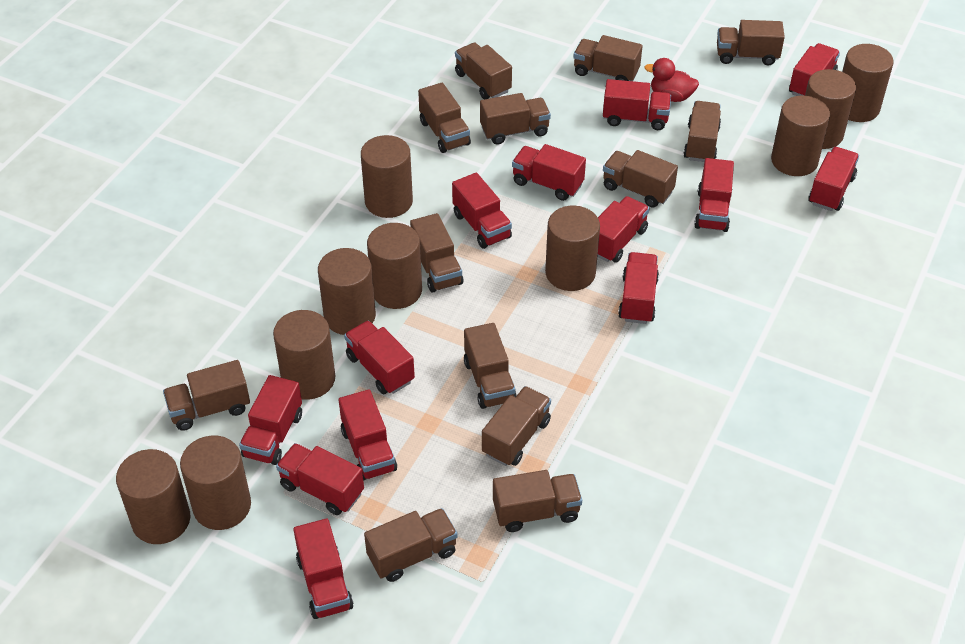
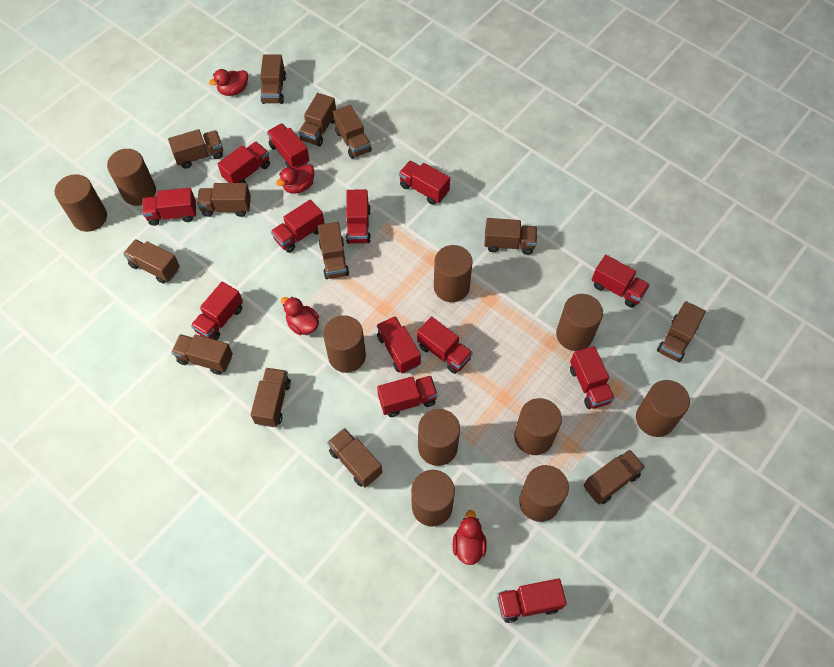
red duck: 1 -> 4

